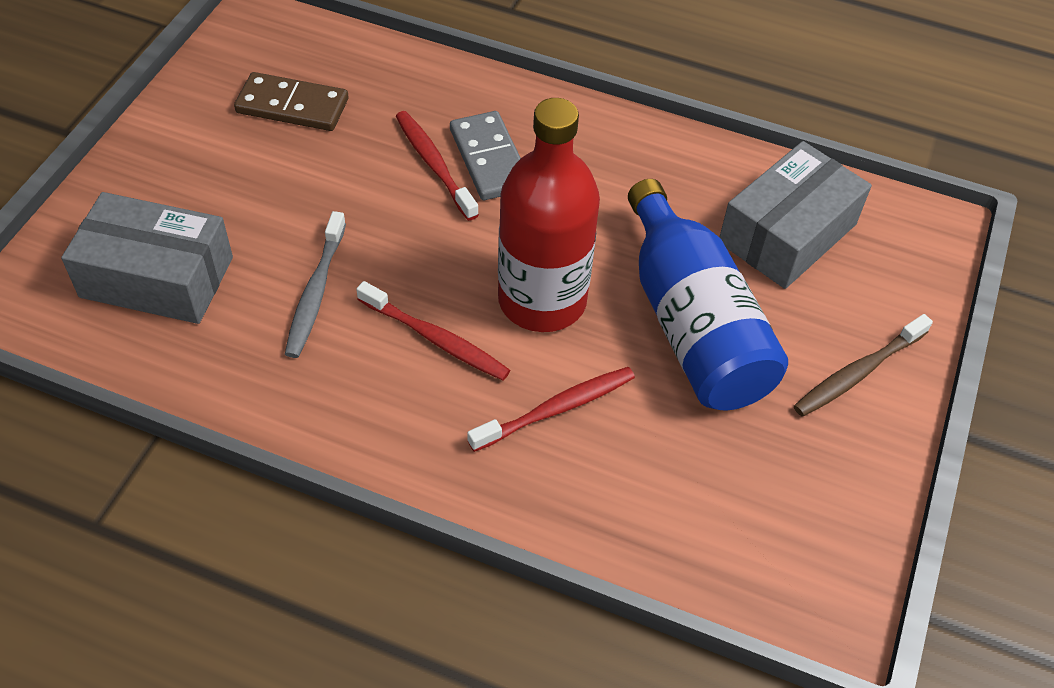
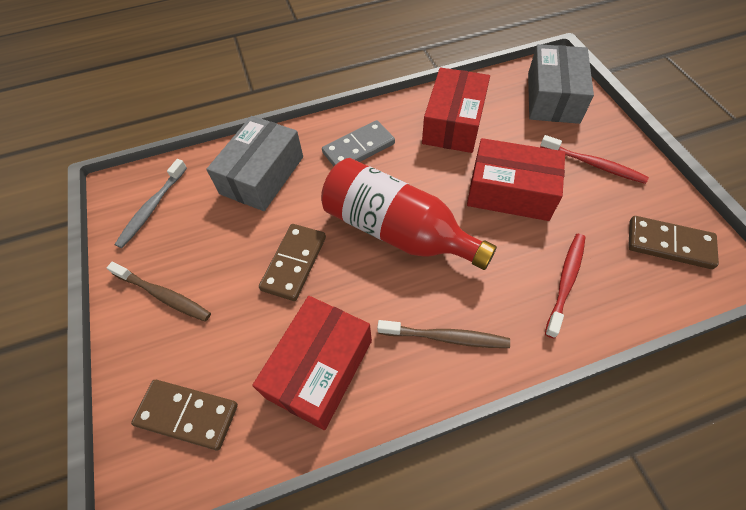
blue bottle: 1 -> 0
brown domino: 1 -> 3
brown toothbrush: 1 -> 2
red box: 0 -> 3
red toothbrush: 3 -> 2

